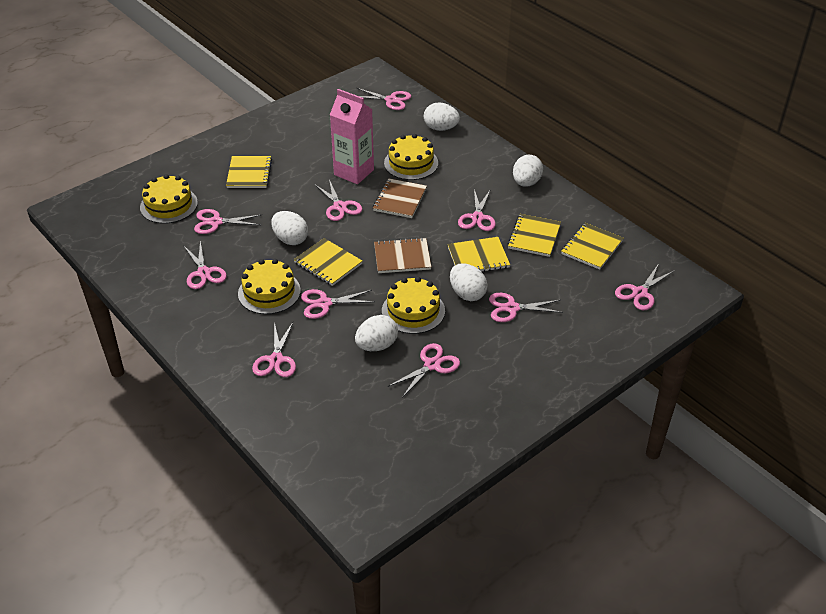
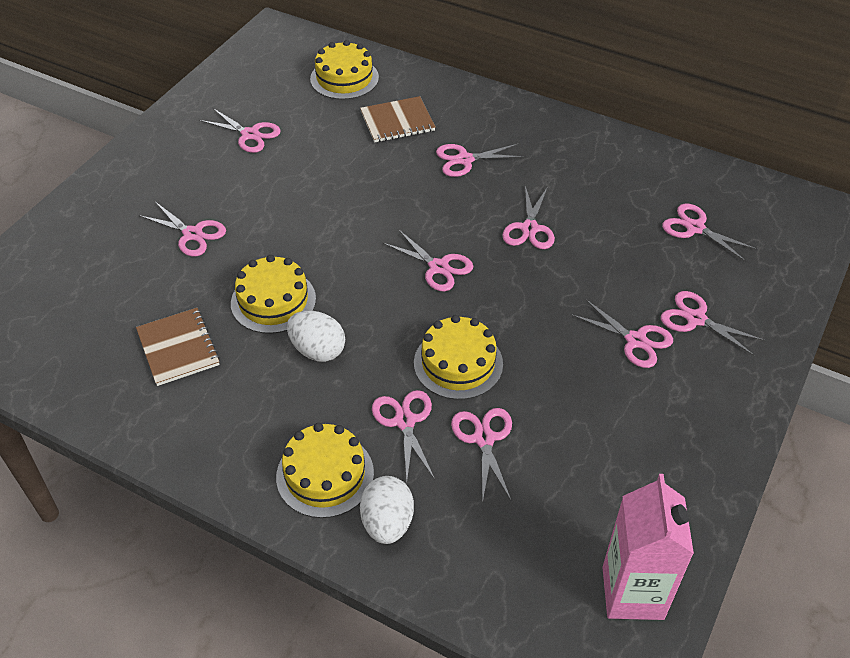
white egg: 5 -> 2
yellow notebook: 5 -> 0

